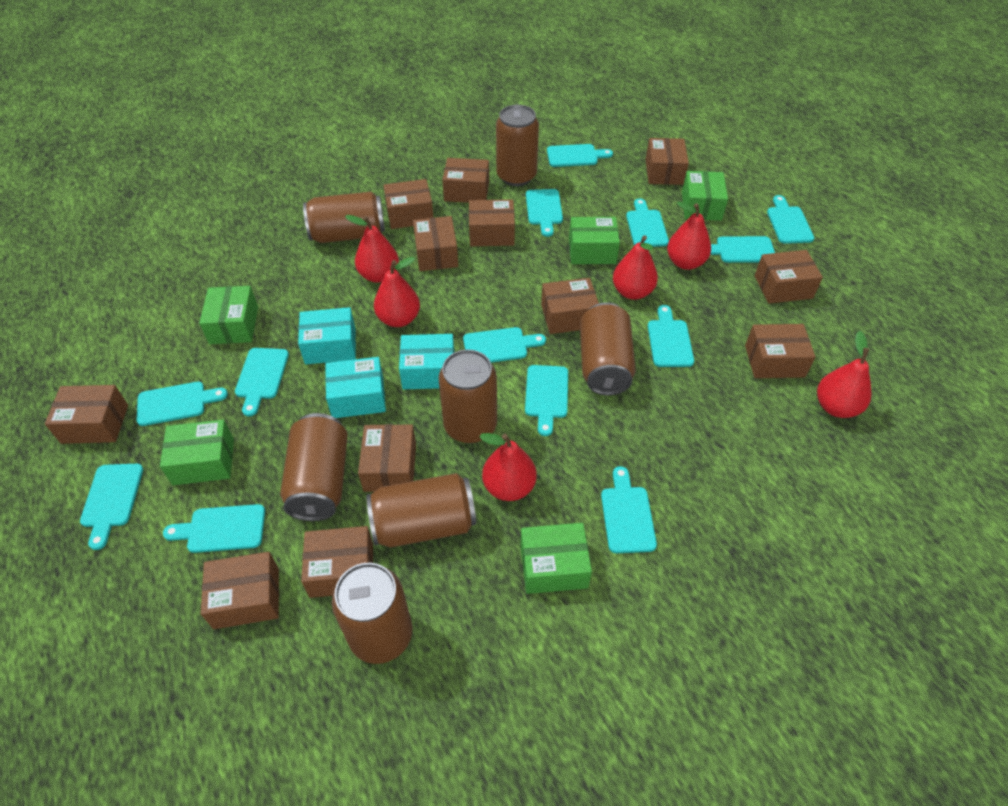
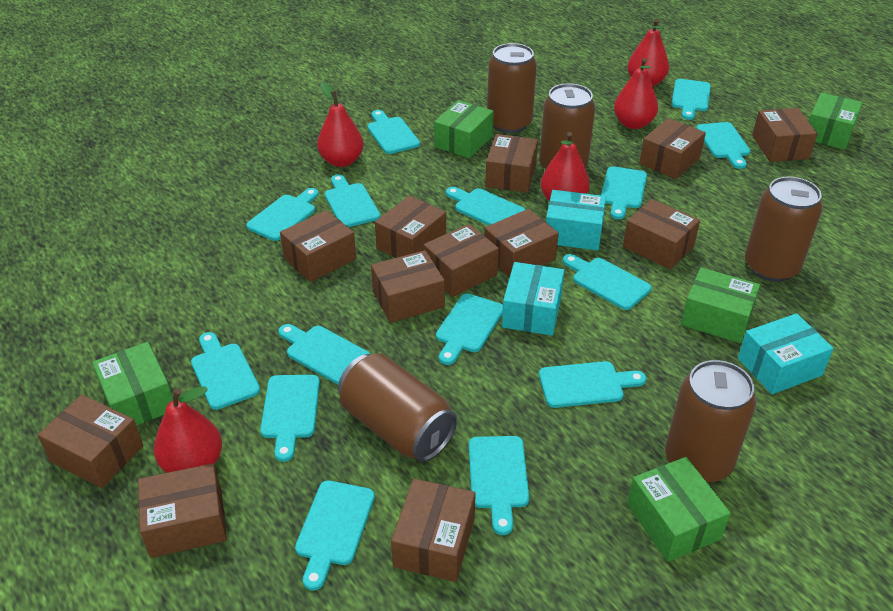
brown can: 7 -> 5
red pear: 6 -> 5
turquoise cutting board: 13 -> 15

